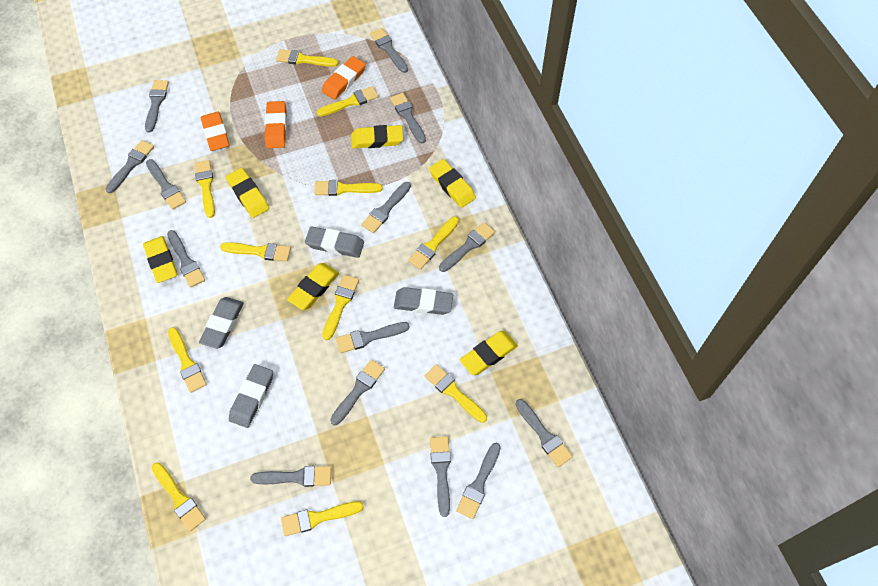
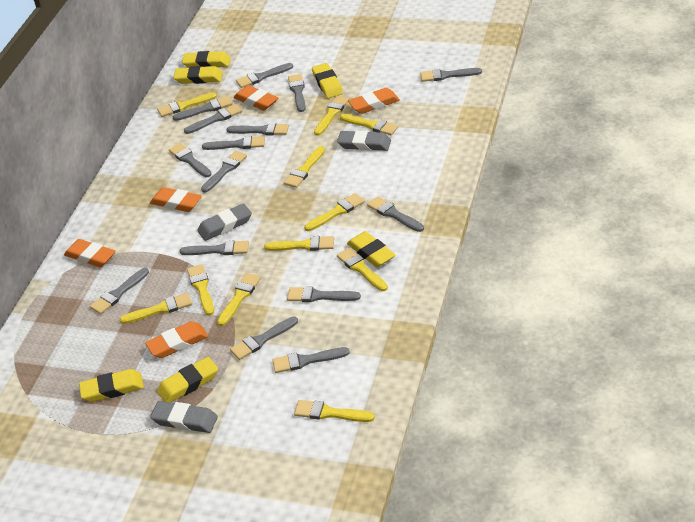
grey brush: 14 -> 15
grey eraser: 4 -> 3
orange eraser: 3 -> 5

